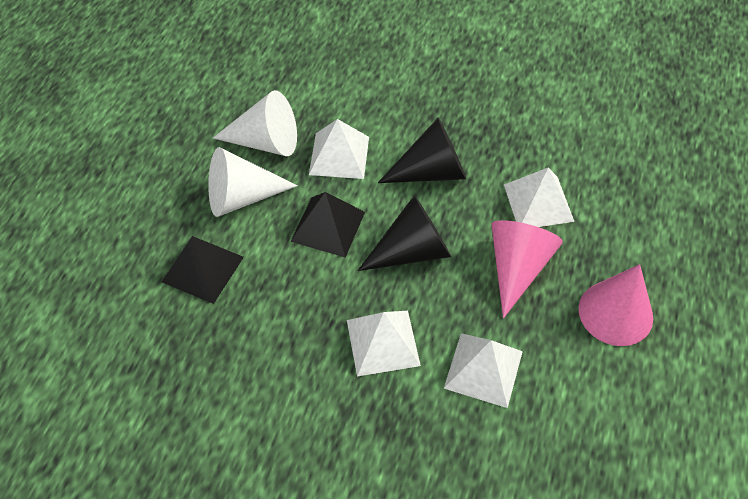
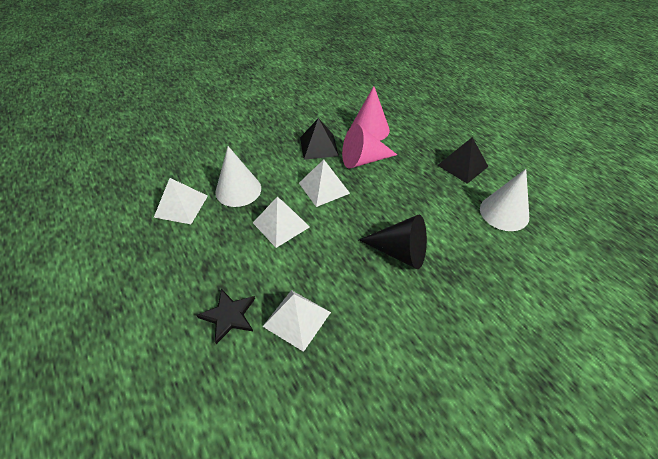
black cone: 2 -> 1
black star: 0 -> 1

